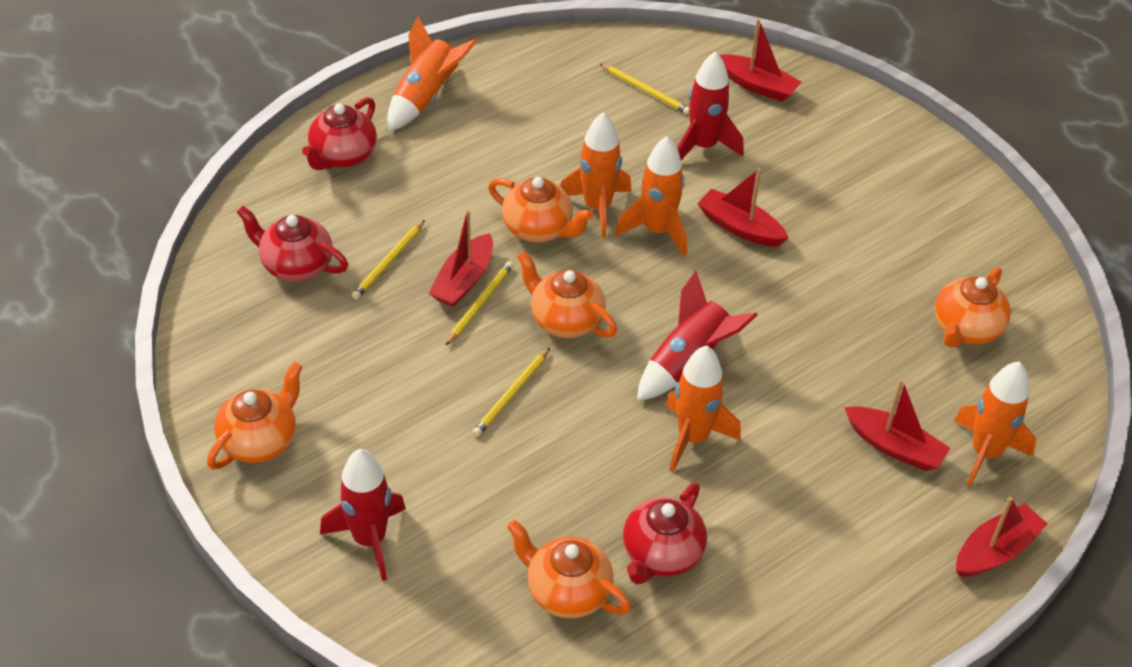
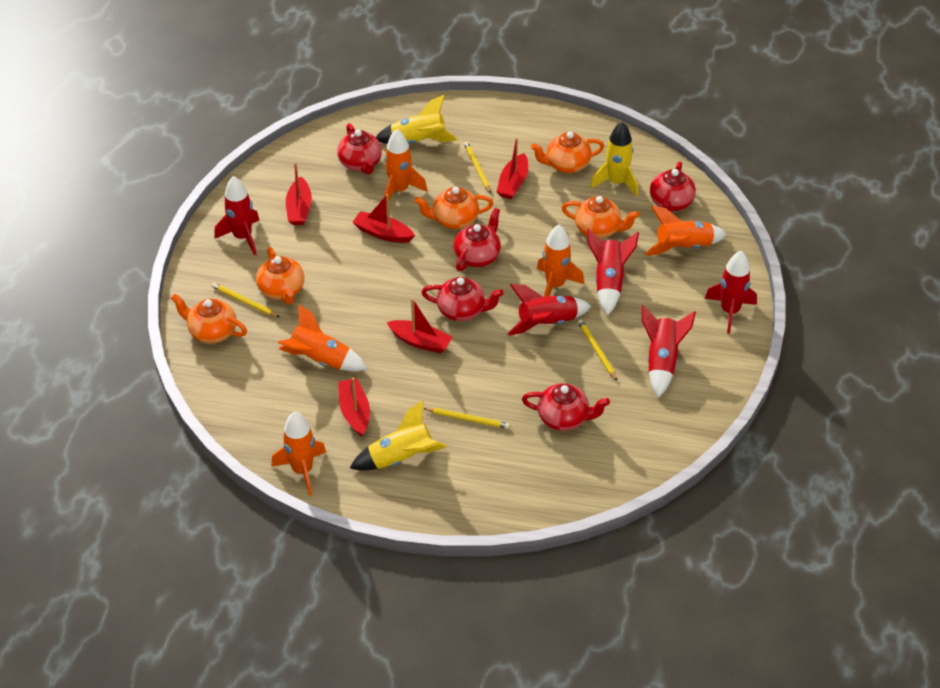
red rocket: 3 -> 5
red teapot: 3 -> 5
yellow rocket: 0 -> 3

